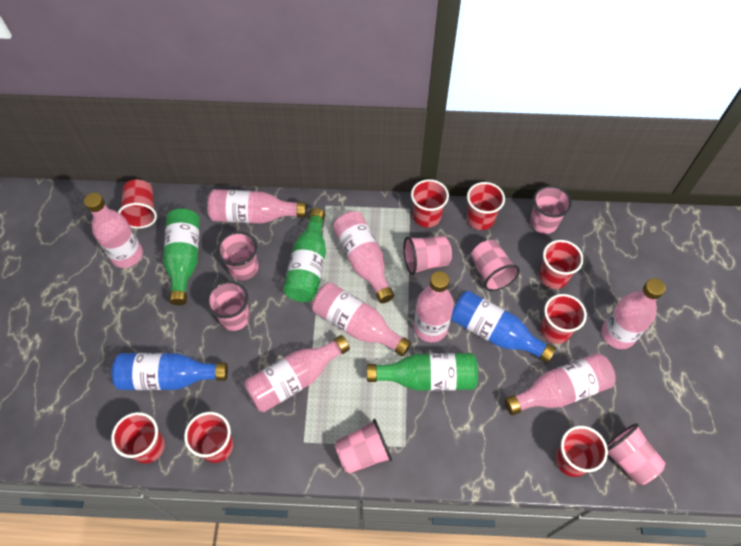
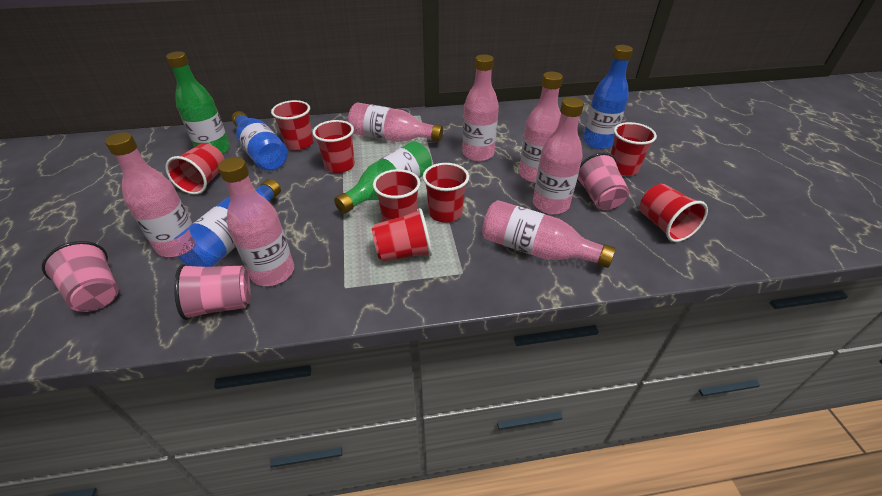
blue bottle: 2 -> 3
green bottle: 3 -> 2
pink bottle: 8 -> 7
pink cup: 7 -> 3

